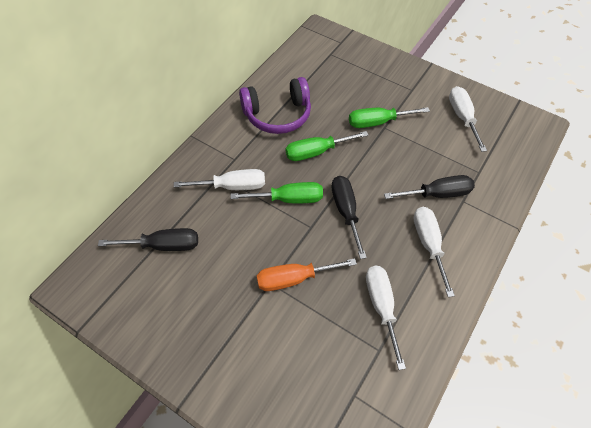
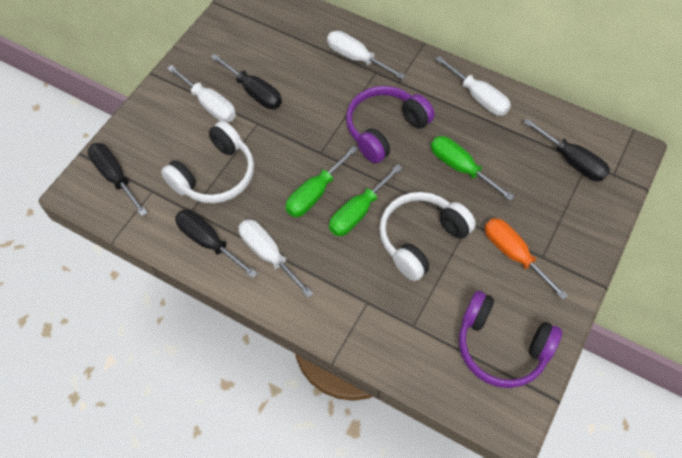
black screwdriver: 3 -> 4
purple headphones: 1 -> 2
white headphones: 0 -> 2

